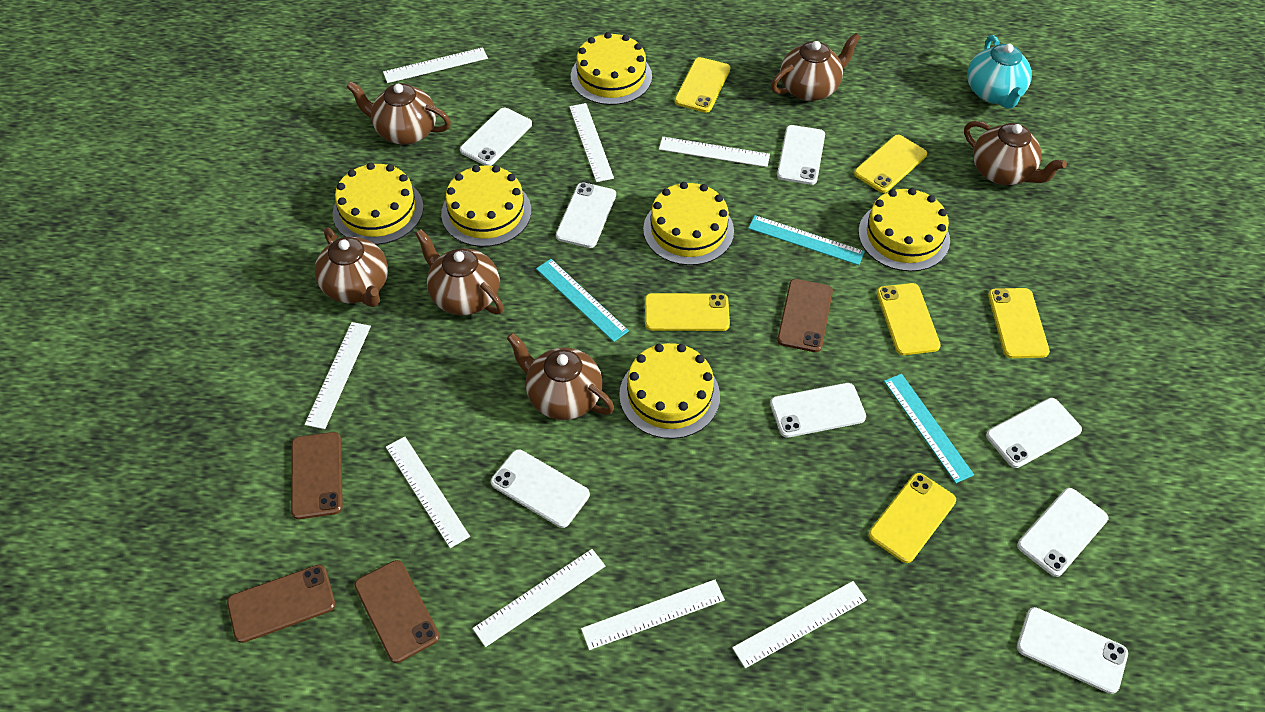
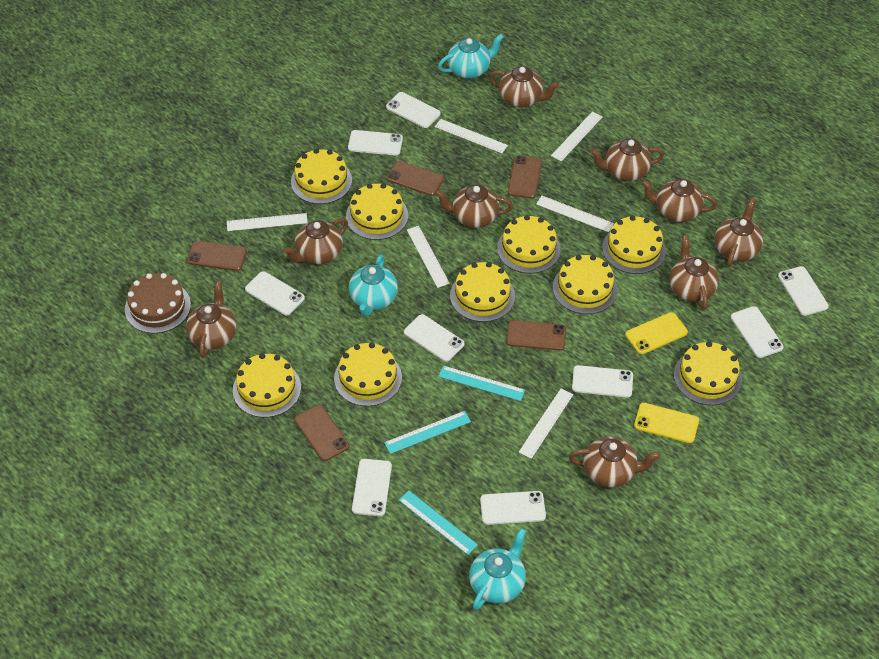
brown cake: 0 -> 1
brown phone: 4 -> 5
brown teapot: 6 -> 9
turquoise teapot: 1 -> 3
white phone: 8 -> 9
white ruler: 8 -> 6
yellow cake: 6 -> 9
yellow phone: 6 -> 2

